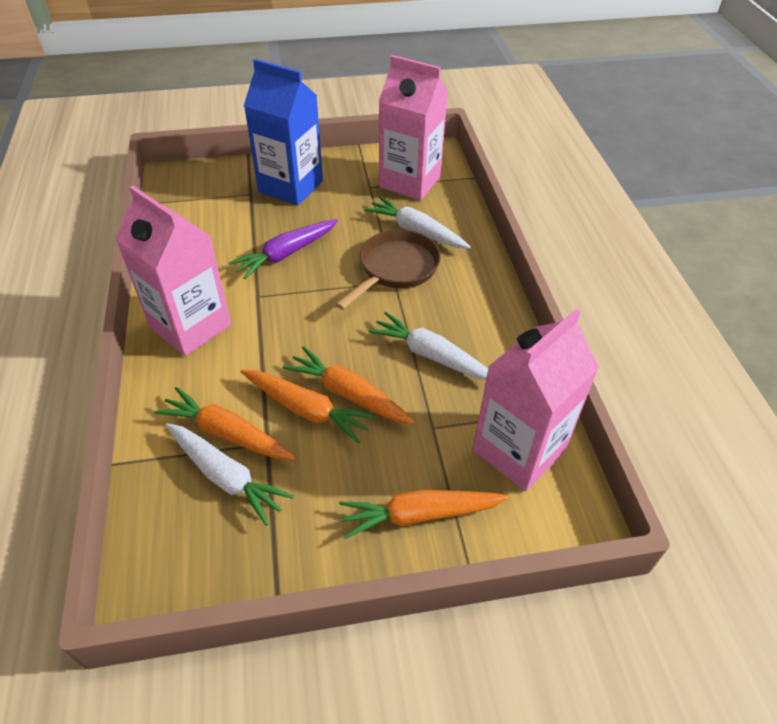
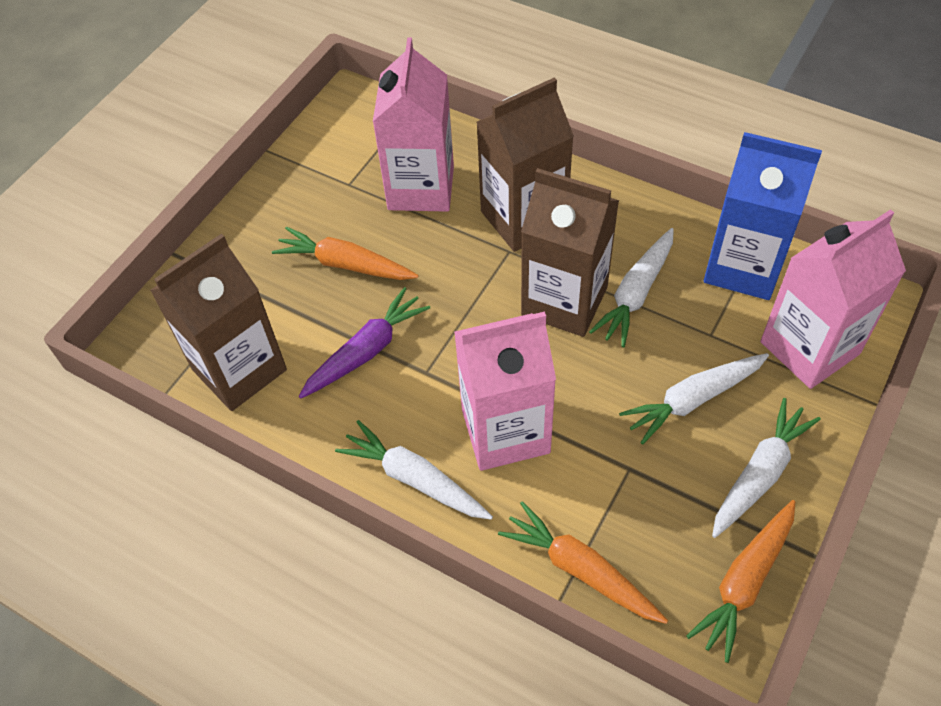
brown carton: 0 -> 3
brown pan: 1 -> 0
orange carrot: 4 -> 3
white carrot: 3 -> 4

